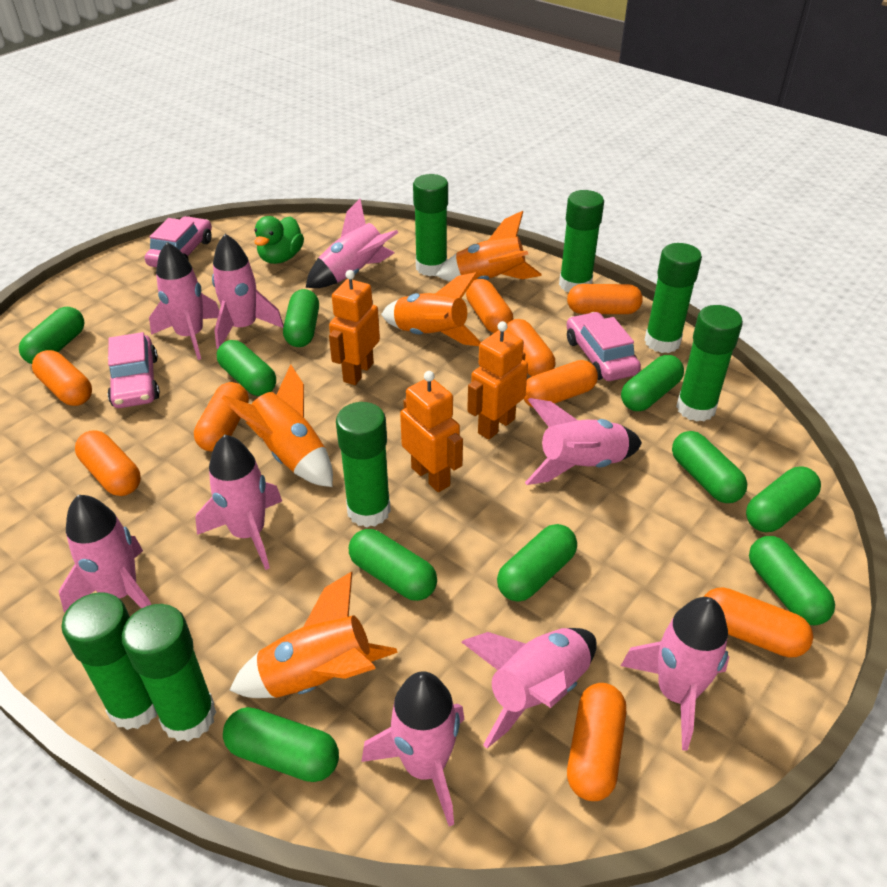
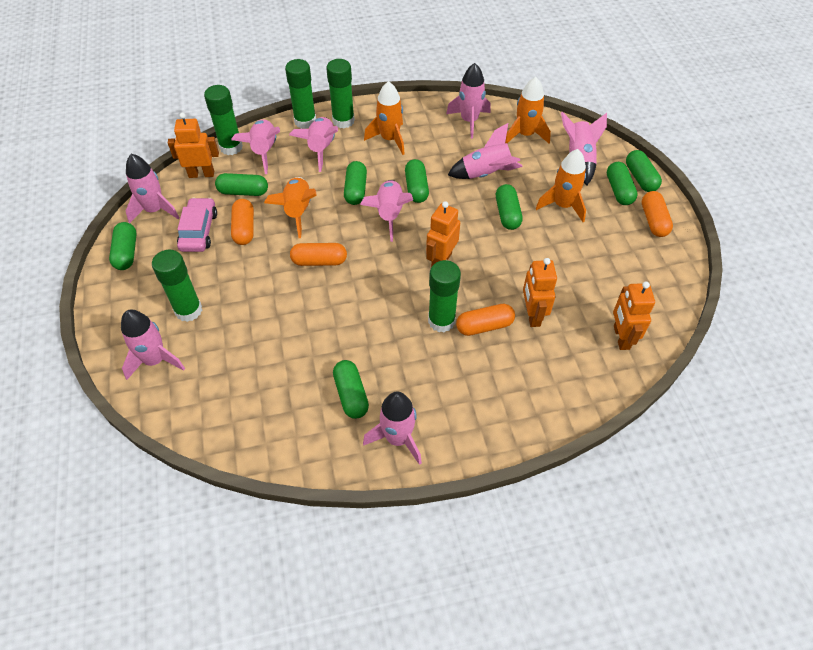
green capsule: 10 -> 8
green duck: 1 -> 0
green glue stick: 7 -> 5
orange capsule: 9 -> 4
orange robot: 3 -> 4
pink car: 3 -> 1

